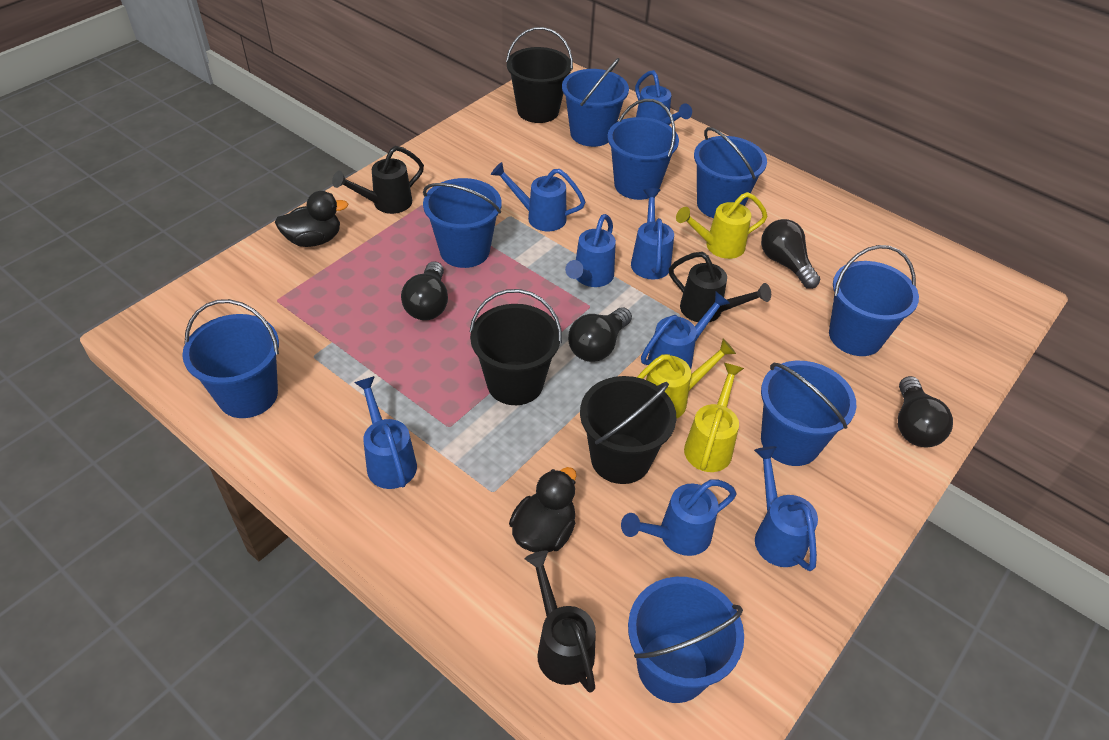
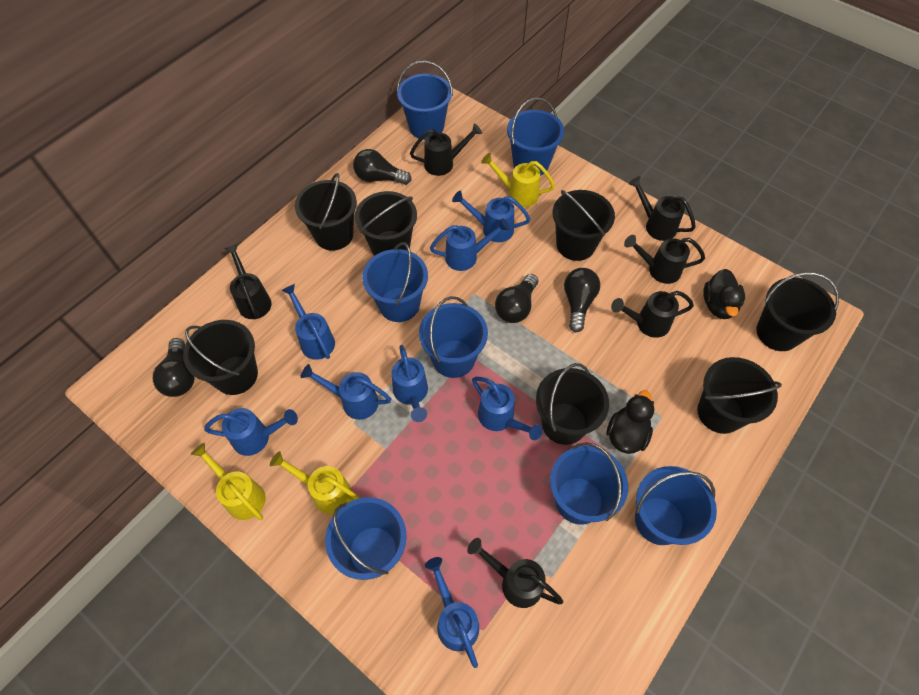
black bucket: 3 -> 7
black watering can: 3 -> 6
blue bucket: 8 -> 7

